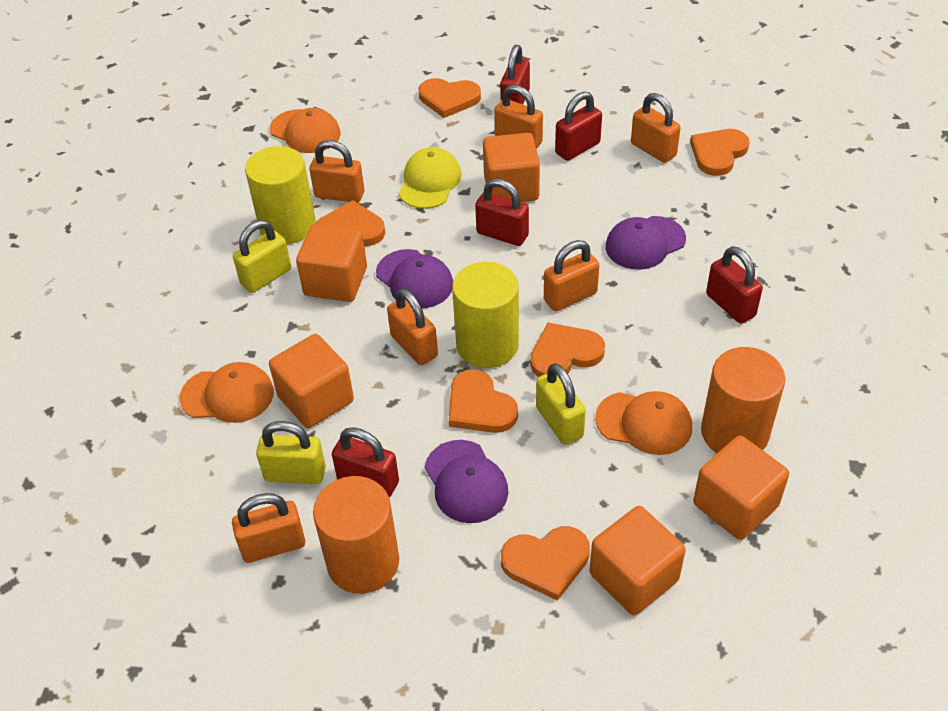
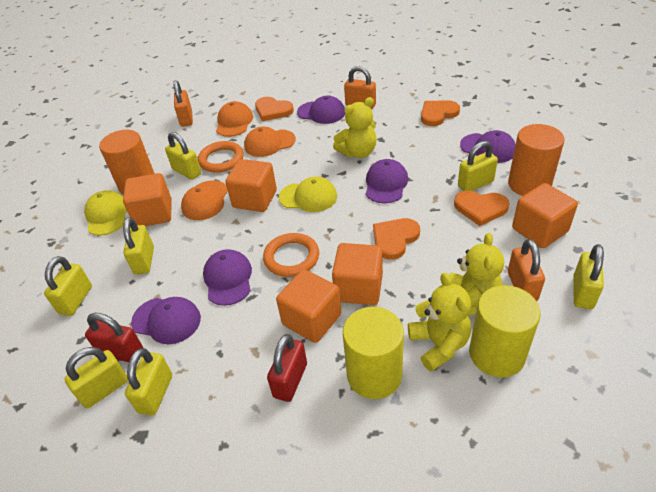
orange heart: 6 -> 4
orange padlock: 6 -> 3
orange ring: 0 -> 2
purple cap: 3 -> 5
red padlock: 5 -> 2
yellow cap: 1 -> 2
yellow padlock: 3 -> 7
yellow teddy bear: 0 -> 3

